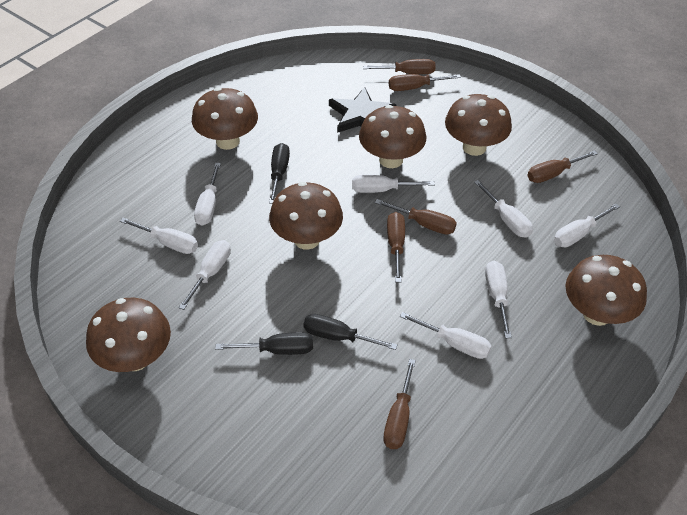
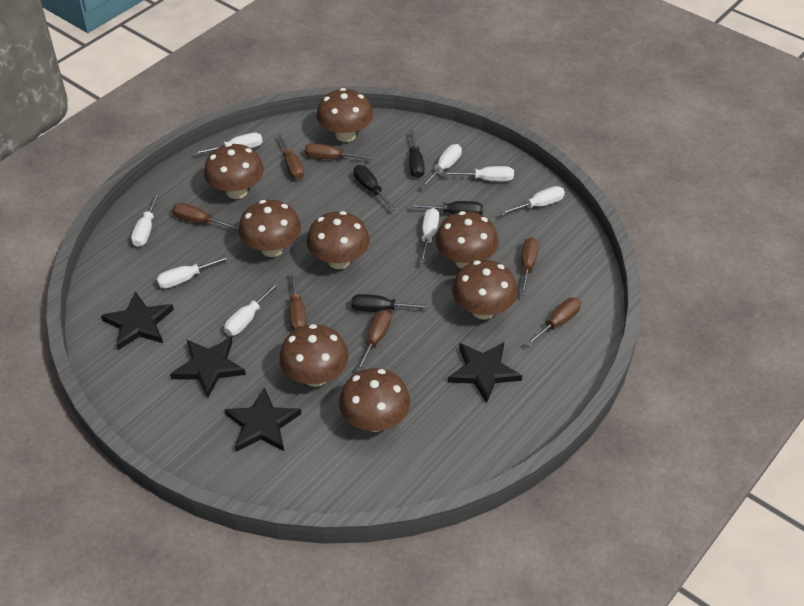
black screwdriver: 3 -> 4
black star: 1 -> 4
brown mushroom: 6 -> 8
brown screwdriver: 6 -> 7

